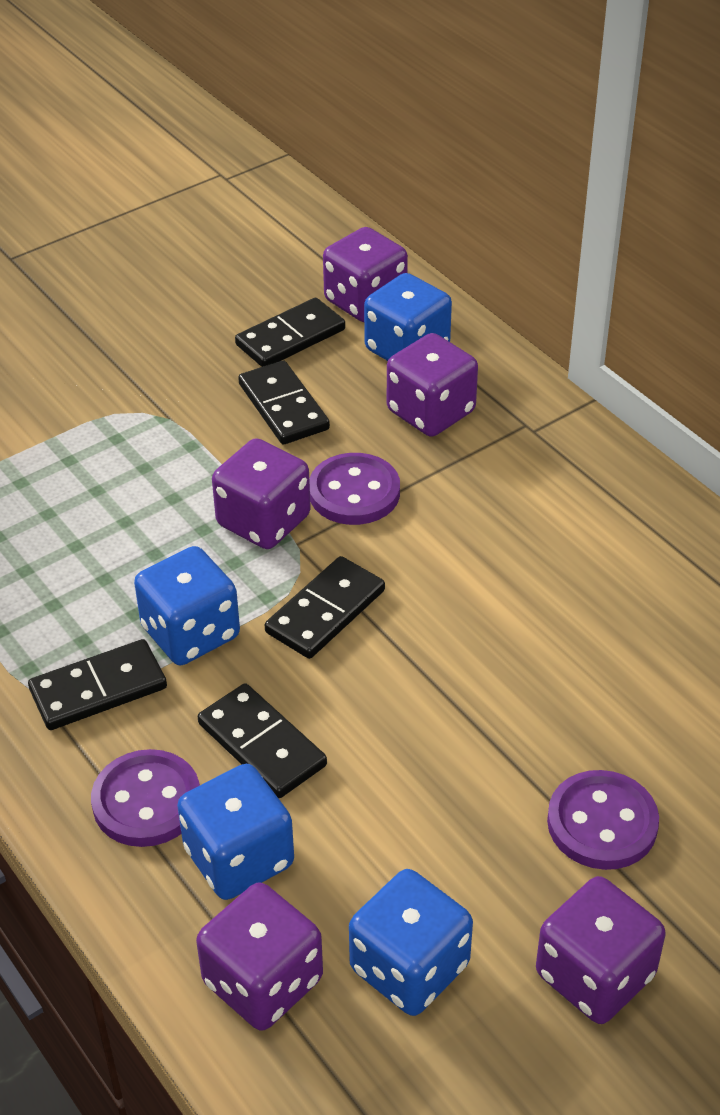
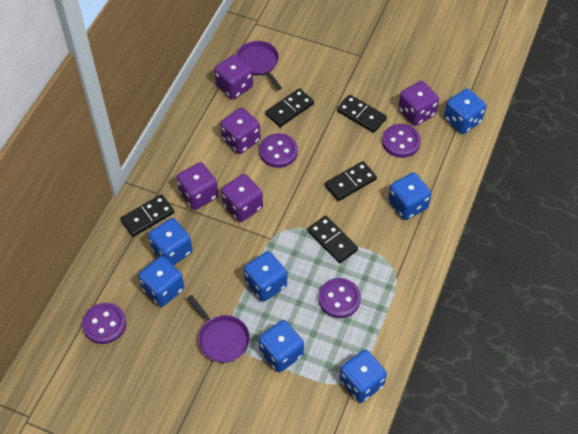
blue dice: 4 -> 7
purple button: 3 -> 4
purple pan: 0 -> 2

